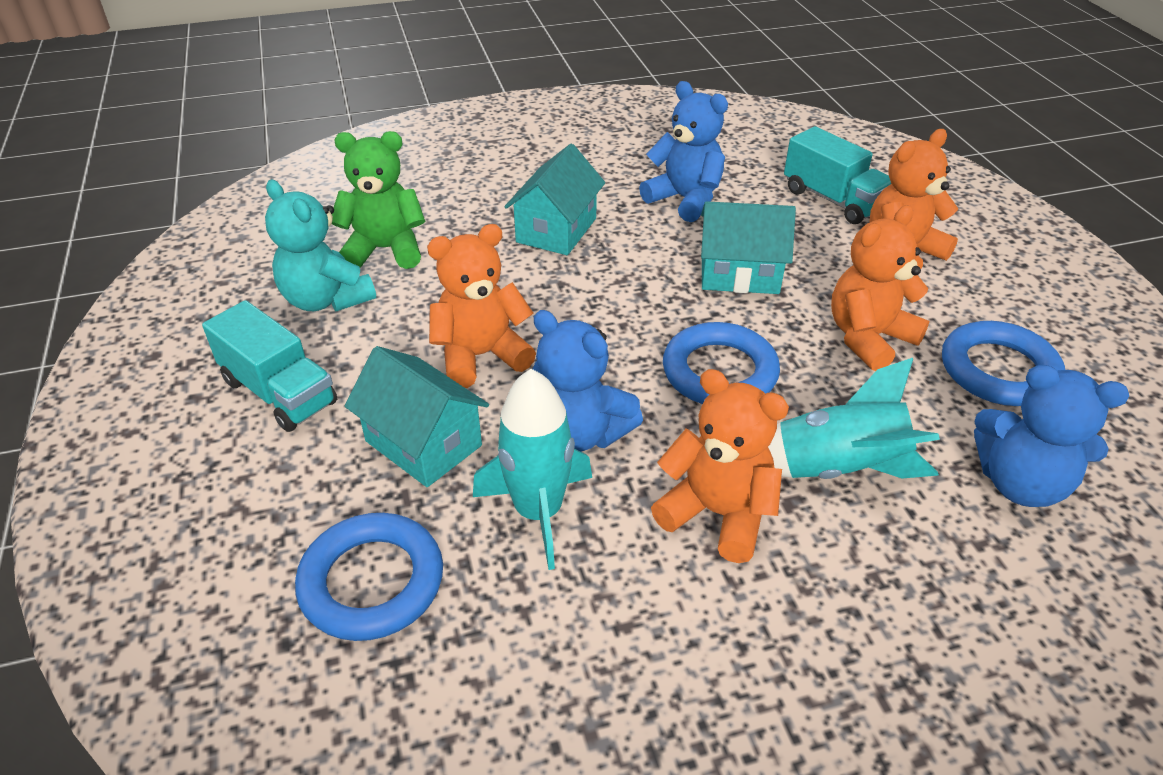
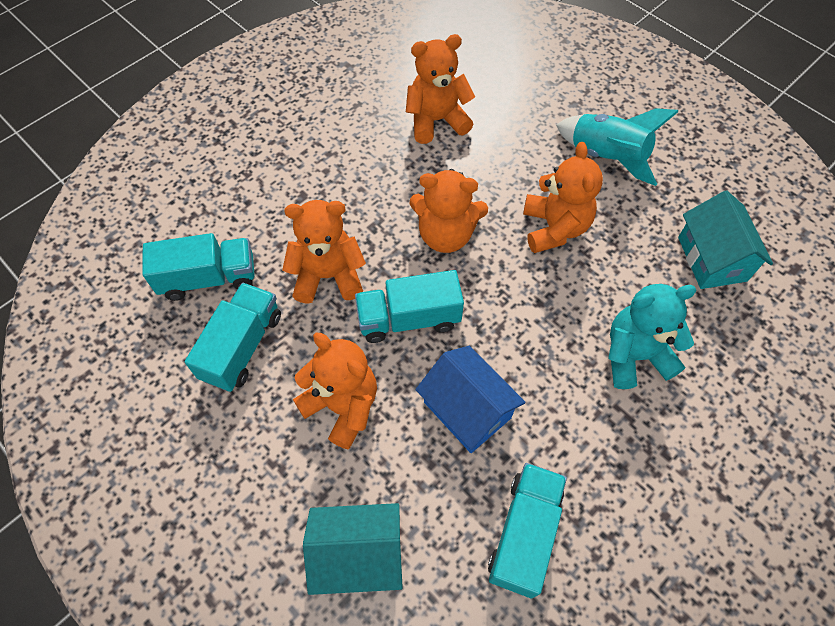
blue house: 0 -> 1
blue ring: 3 -> 0
blue teddy bear: 3 -> 0
green teddy bear: 1 -> 0
orange teddy bear: 4 -> 5
turquoise house: 3 -> 2
turquoise rocket: 2 -> 1
turquoise truck: 2 -> 4

